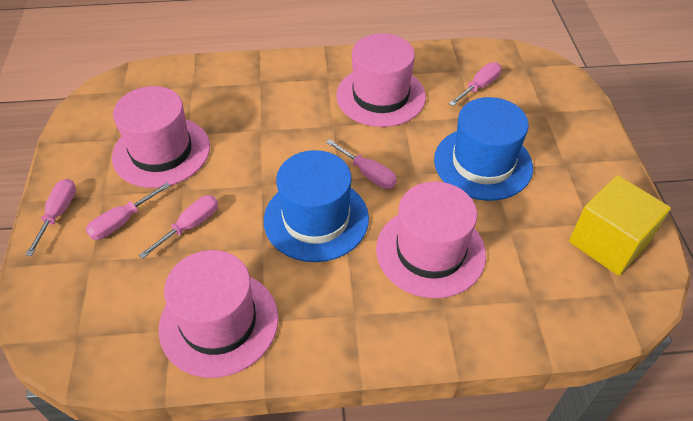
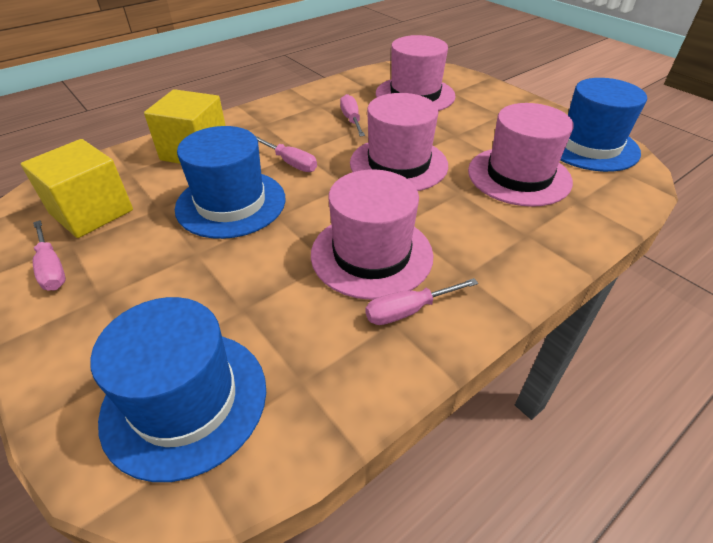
blue hat: 2 -> 3
pink screwdriver: 5 -> 4
yellow cube: 1 -> 2

